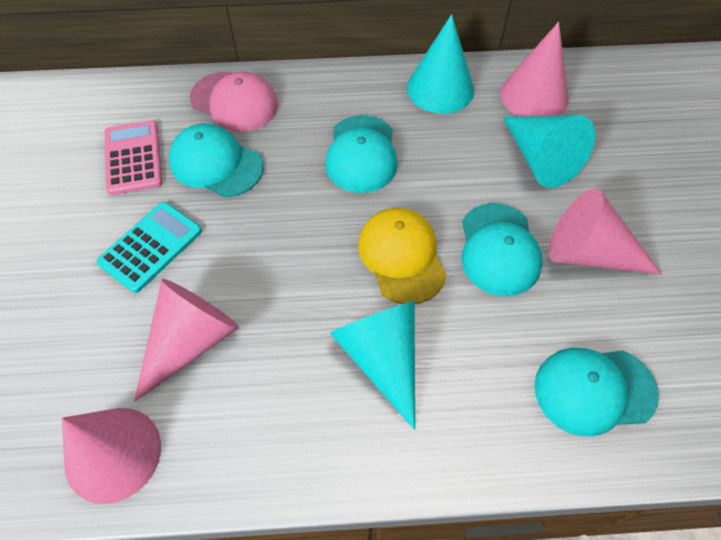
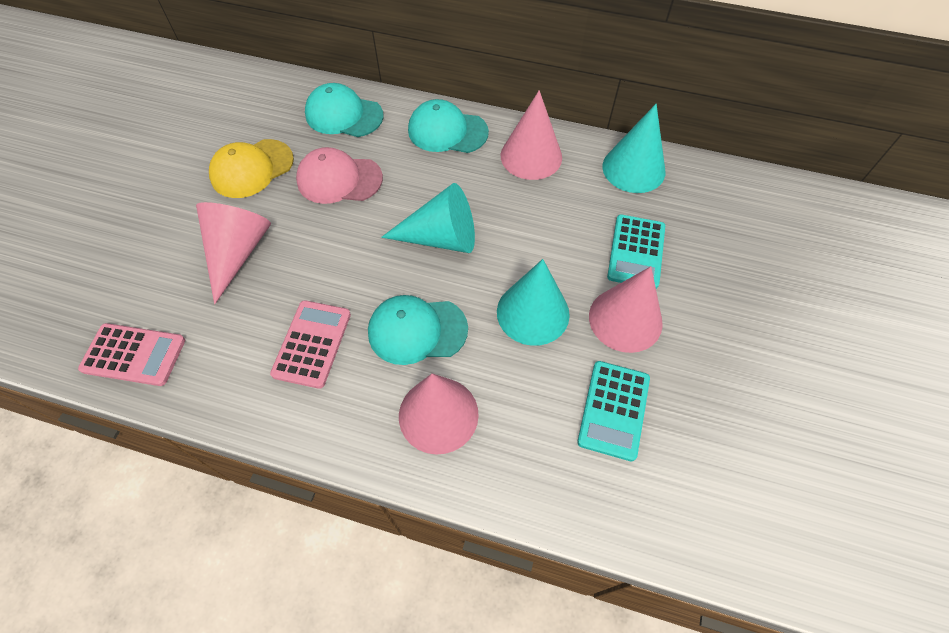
pink calculator: 1 -> 2
turquoise calculator: 1 -> 2
turquoise cap: 4 -> 3

